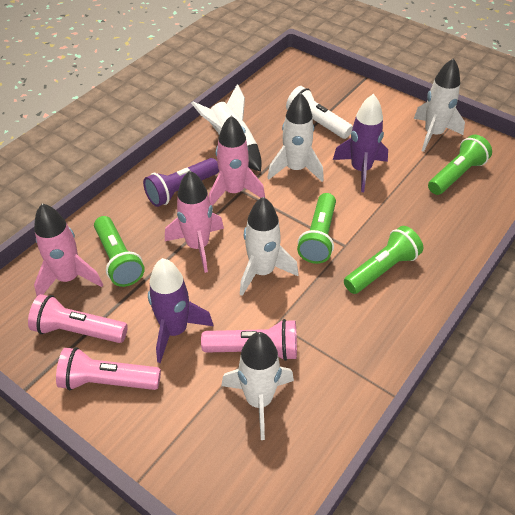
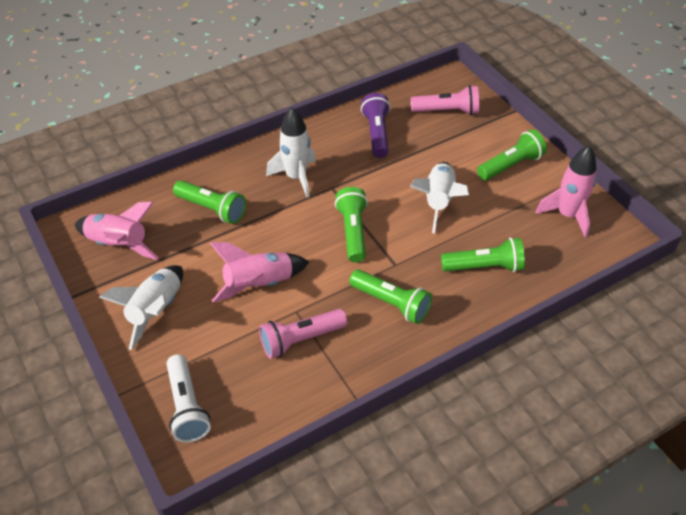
green flashlight: 4 -> 5
pink flashlight: 3 -> 2
purple rocket: 2 -> 0
white rocket: 5 -> 3

